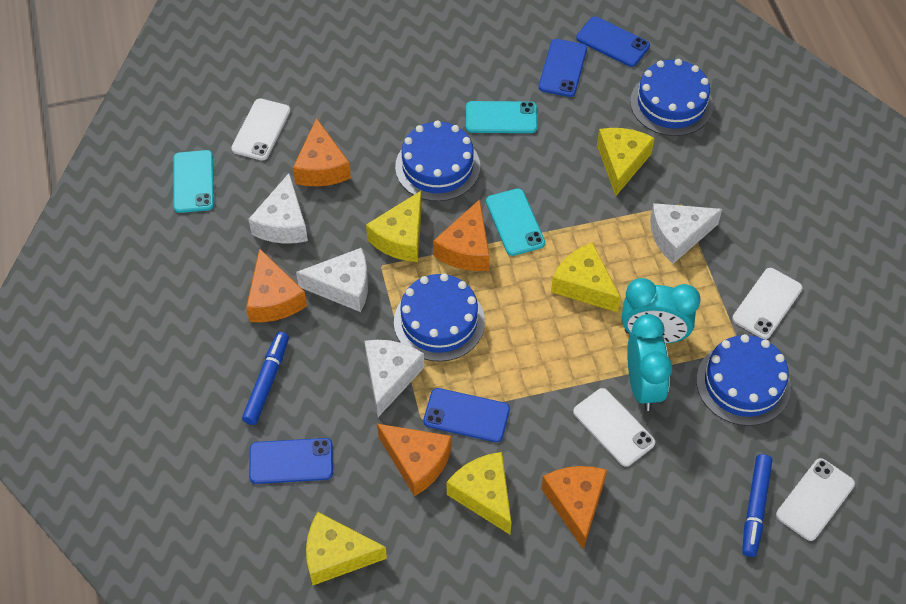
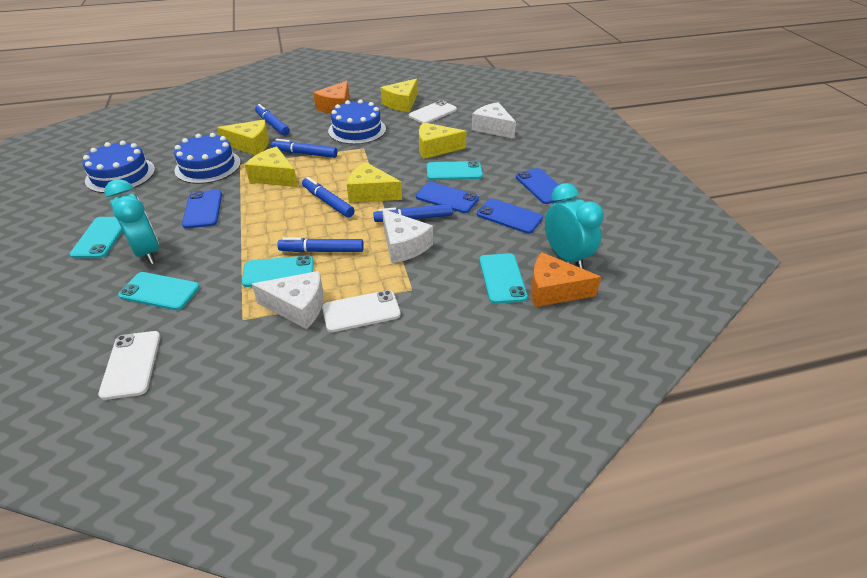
blue cake: 4 -> 3
blue marker: 2 -> 5
orange cheese: 5 -> 2
turquoise phone: 3 -> 5
white cheese: 4 -> 3
white phone: 4 -> 3

